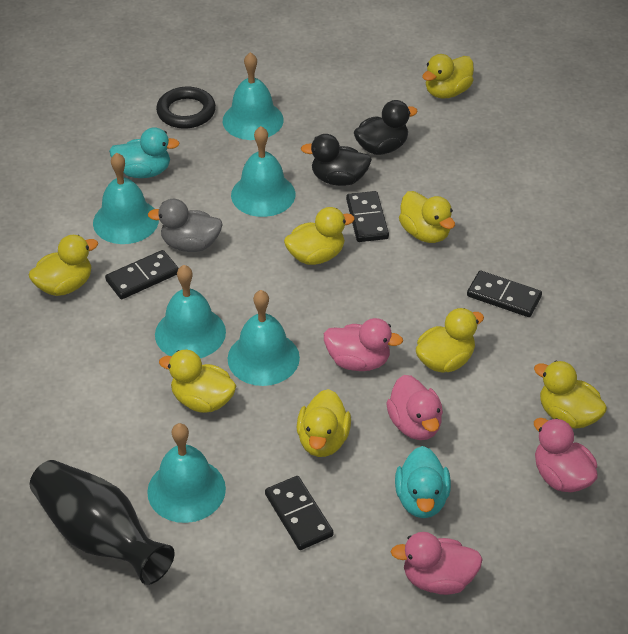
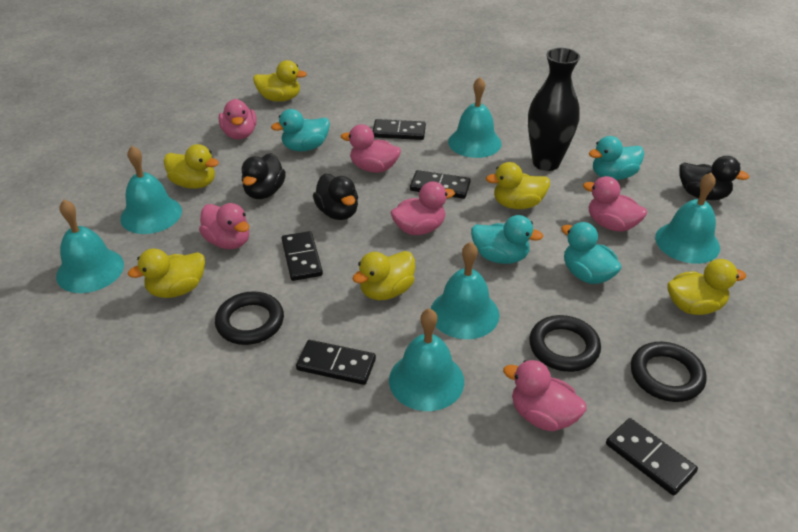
black domino: 4 -> 5
black duck: 2 -> 3
black ring: 1 -> 3
grey duck: 1 -> 0
pink duck: 4 -> 6
turquoise duck: 2 -> 4
yellow duck: 8 -> 6

